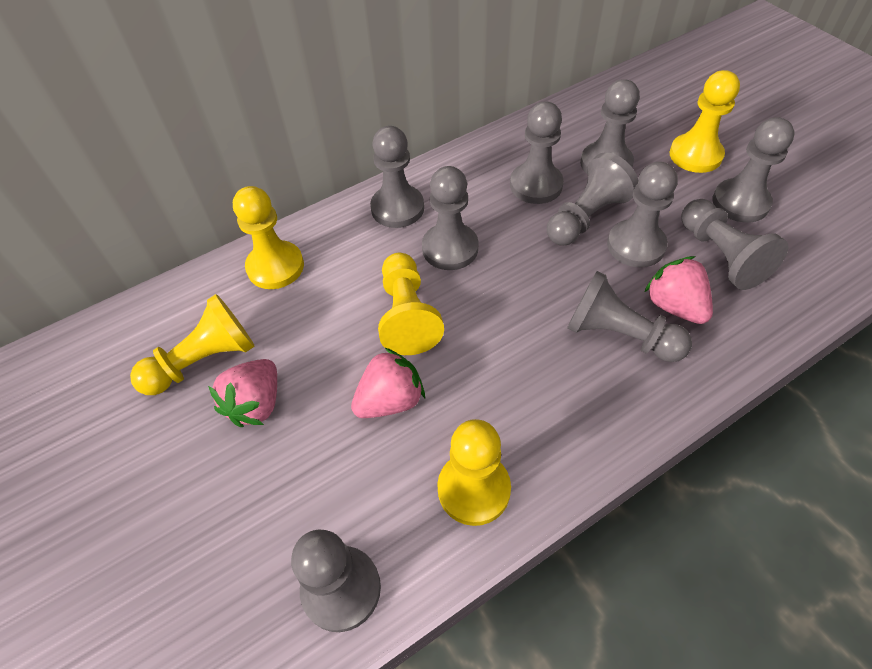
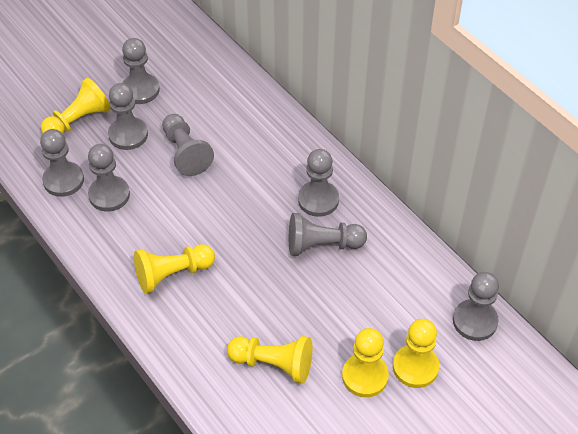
grey pawn: 10 -> 8
pink strawberry: 3 -> 0

